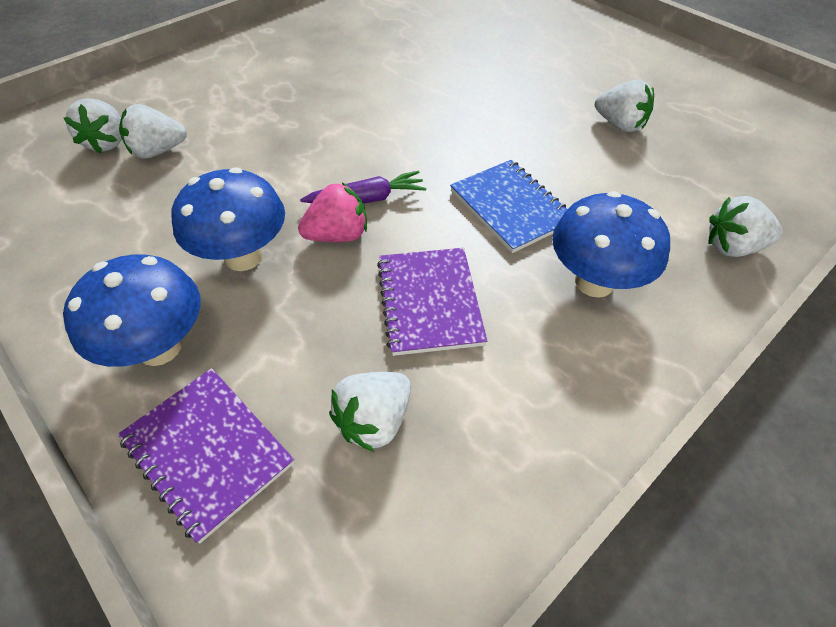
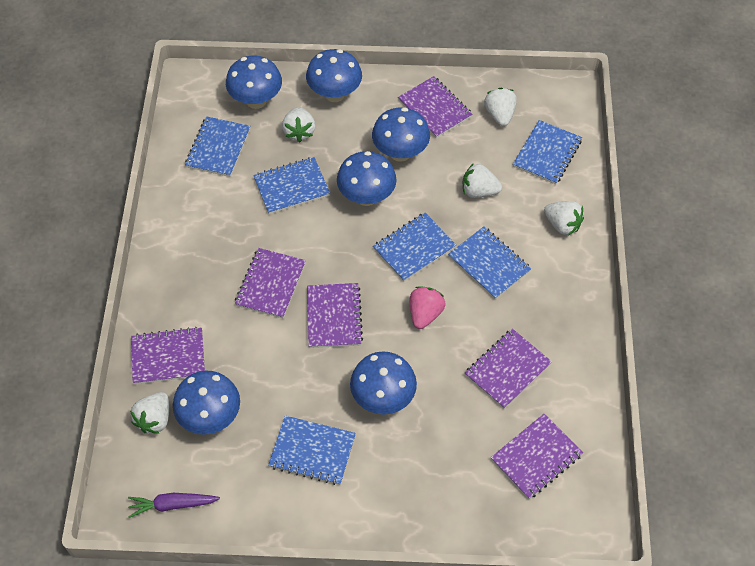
blue mushroom: 3 -> 6
blue notebook: 1 -> 6
purple notebook: 2 -> 6

